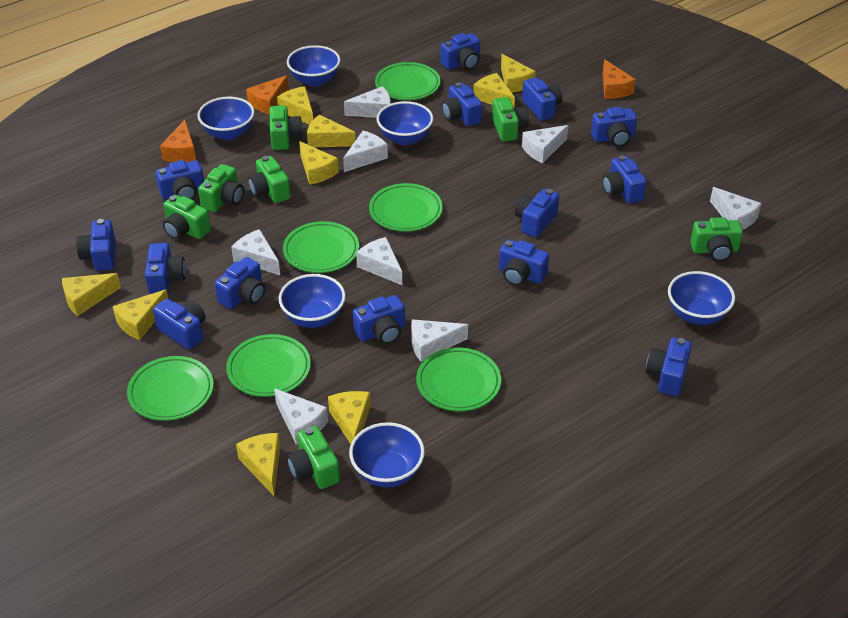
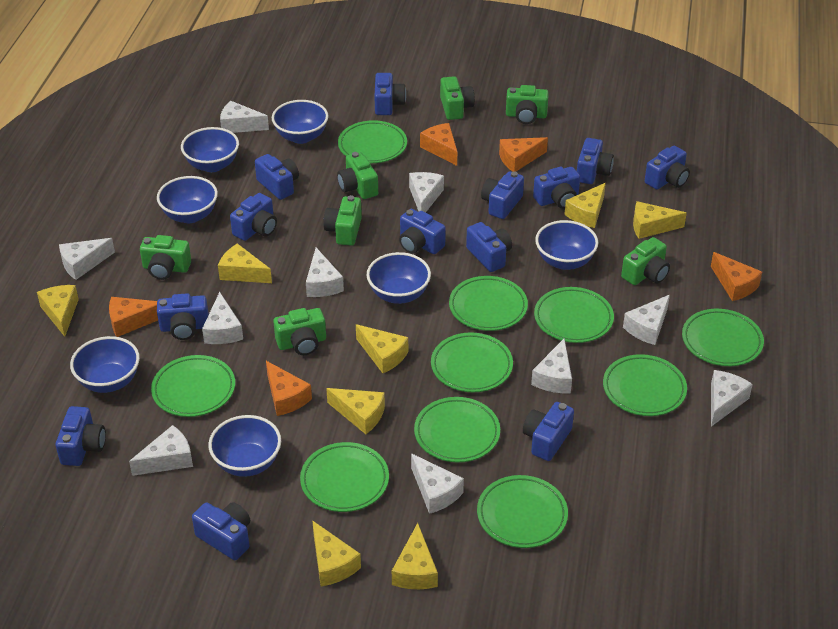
blue bowl: 6 -> 7
blue camera: 14 -> 13
green plate: 6 -> 10
orange cheese: 3 -> 5
white cheese: 8 -> 10
yellow cheese: 9 -> 8

